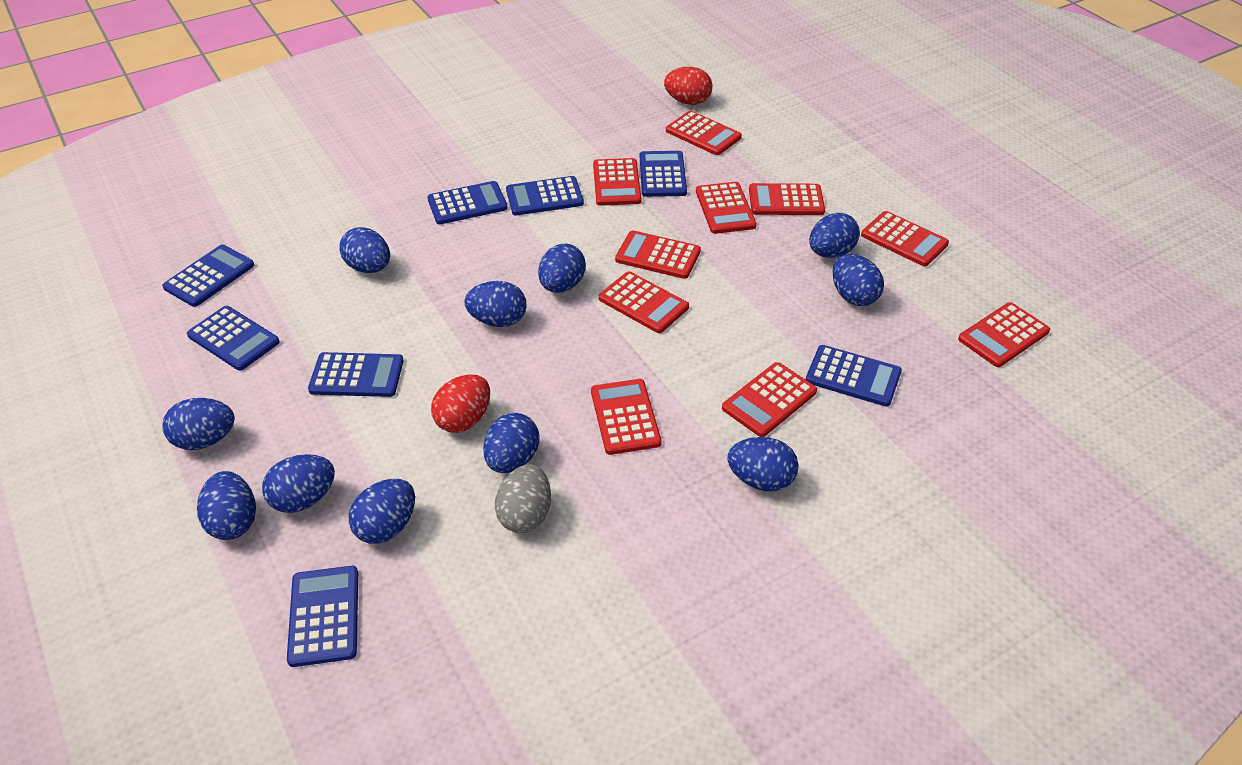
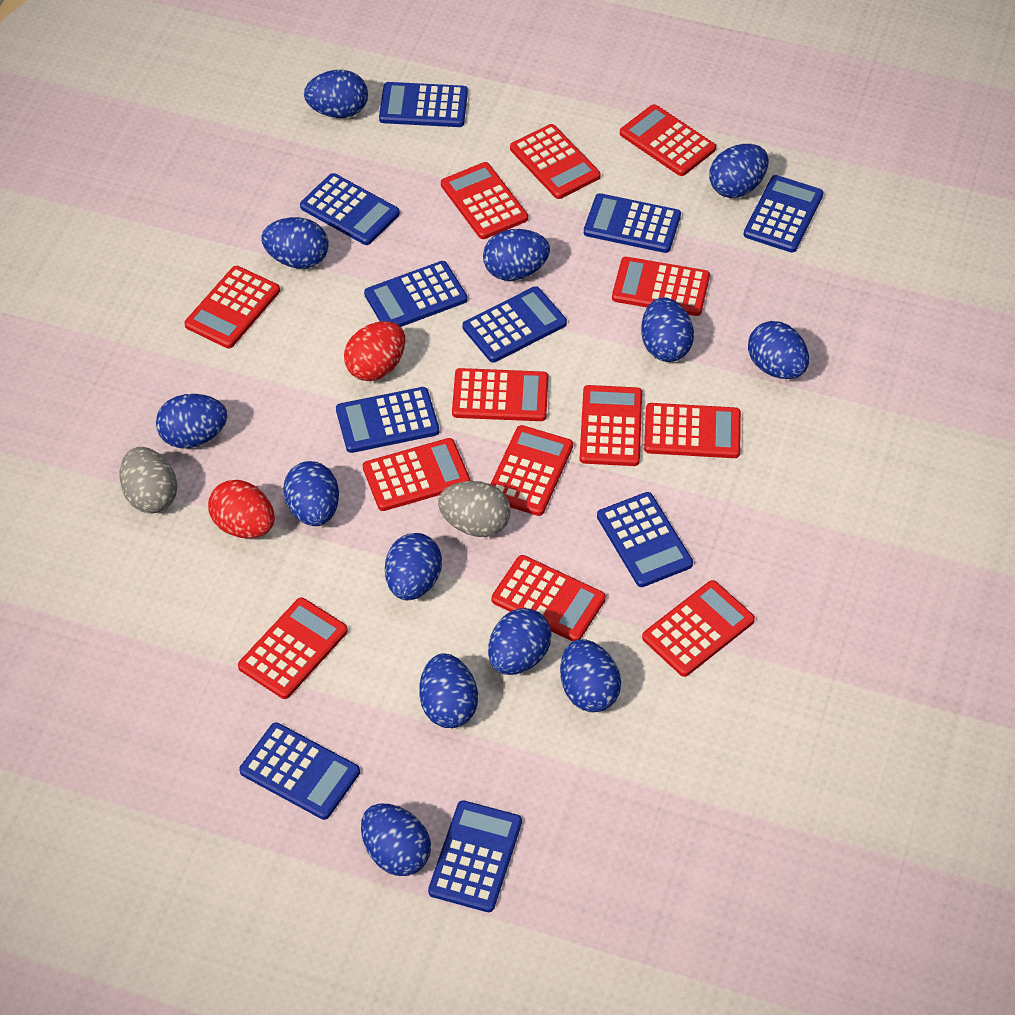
blue calculator: 8 -> 10
blue egg: 11 -> 13
grey egg: 1 -> 2
red calculator: 10 -> 13

